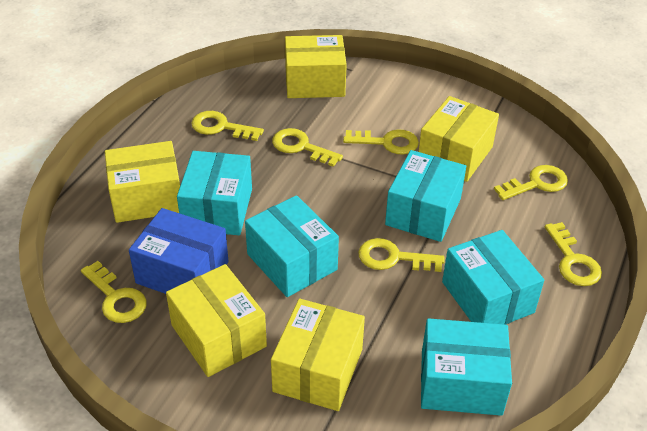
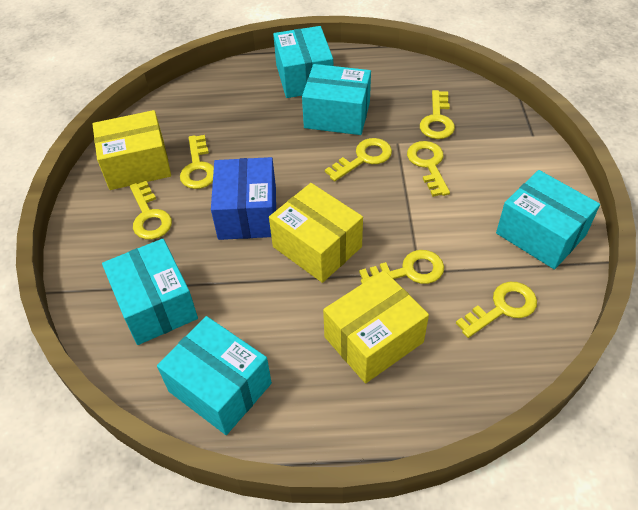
yellow box: 5 -> 3

